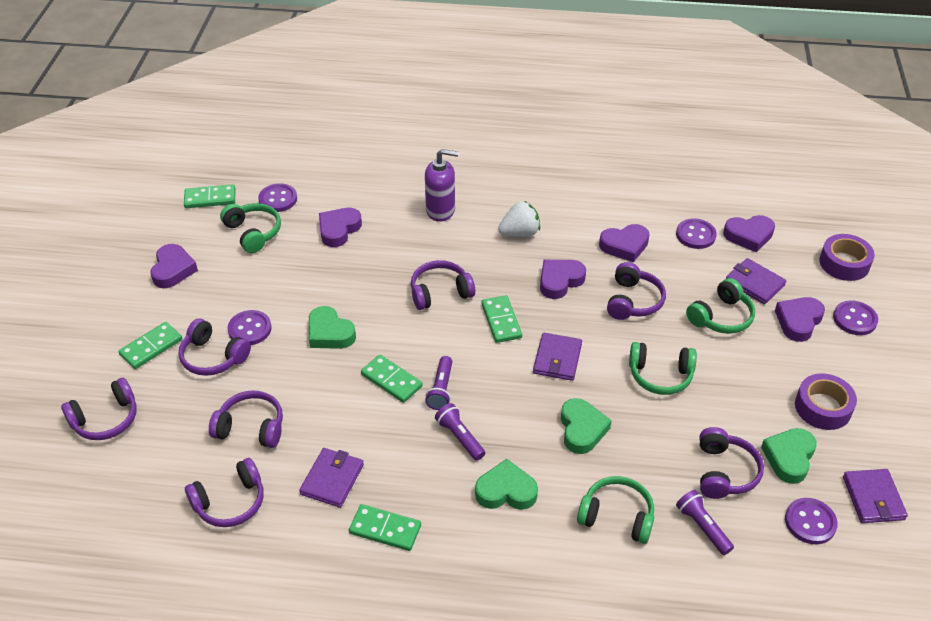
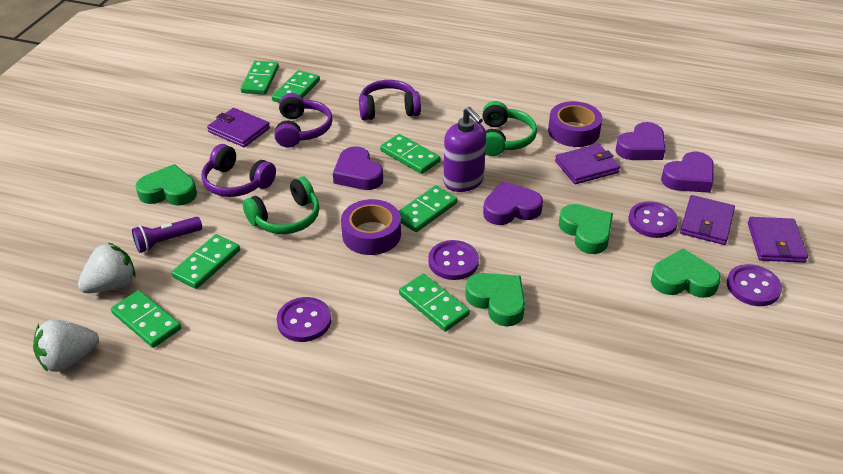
green domino: 5 -> 7
green headphones: 4 -> 2
purple button: 5 -> 4
purple flashlight: 3 -> 1
purple headphones: 7 -> 3
purple heart: 6 -> 4
white strawberry: 1 -> 2

